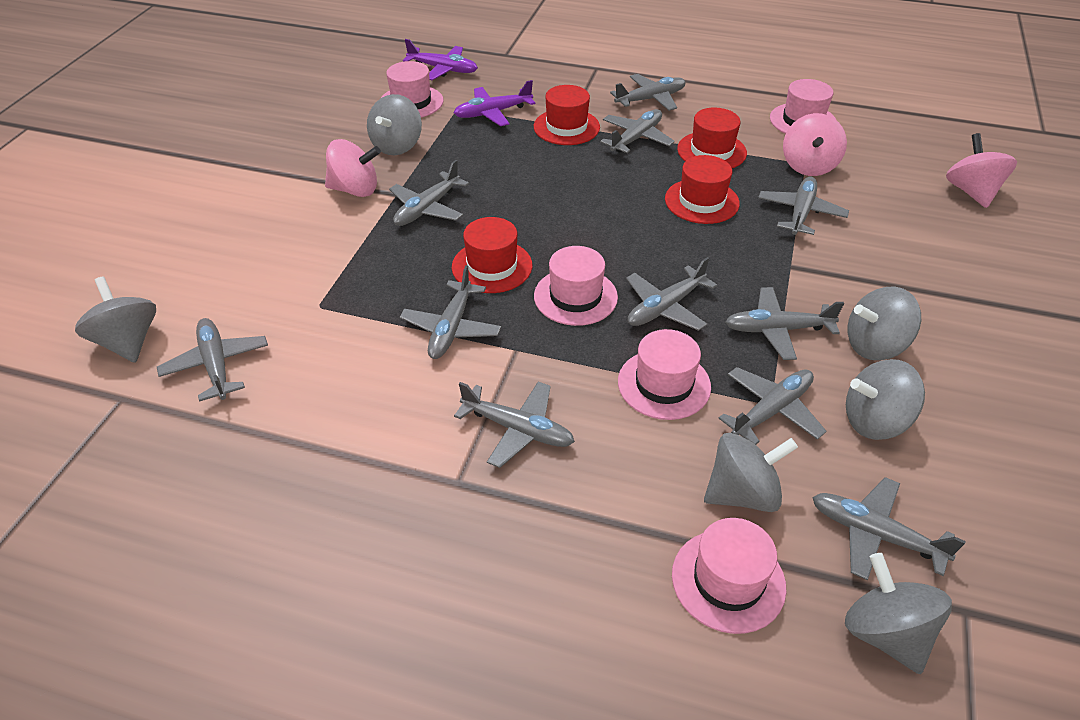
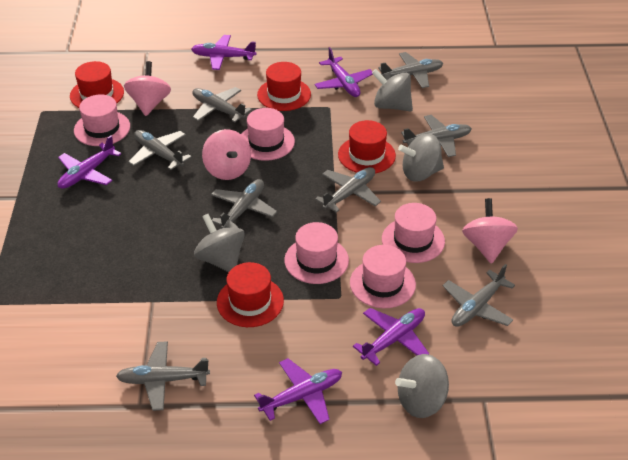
grey plane: 11 -> 8
grey spinning top: 6 -> 4
purple plane: 2 -> 5

